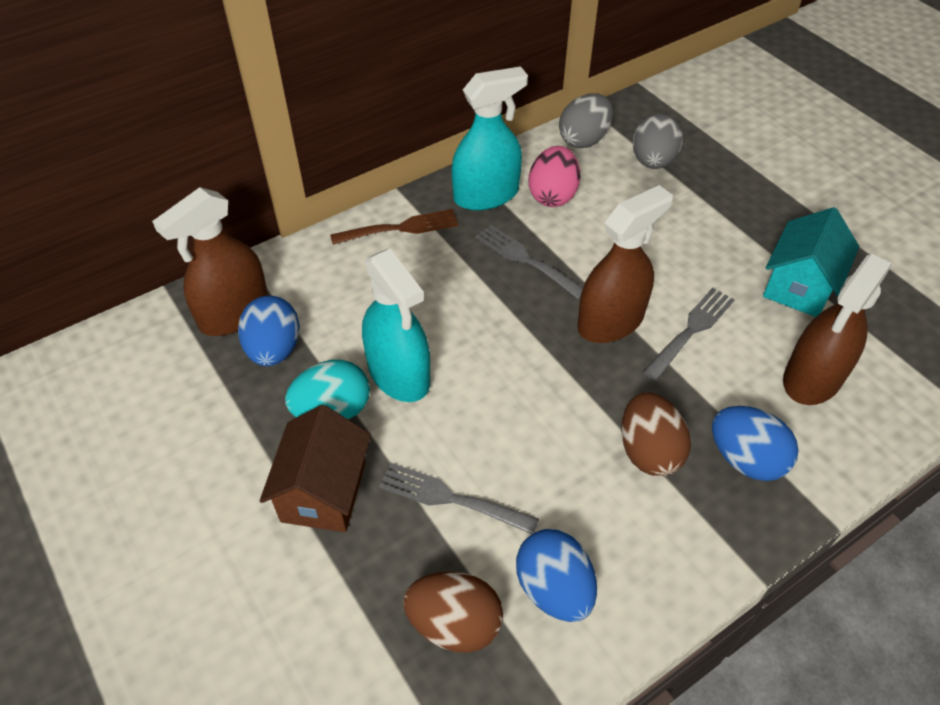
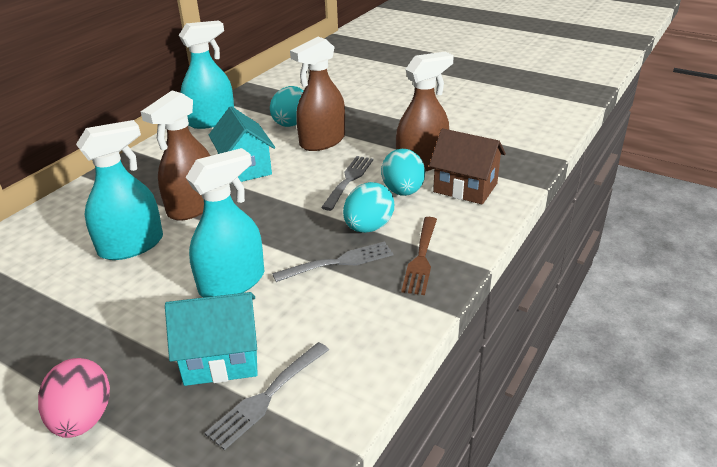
blue egg: 3 -> 0
brown egg: 2 -> 0
grey egg: 2 -> 0
turquoise egg: 1 -> 3
turquoise house: 1 -> 2
turquoise spray bottle: 2 -> 3

